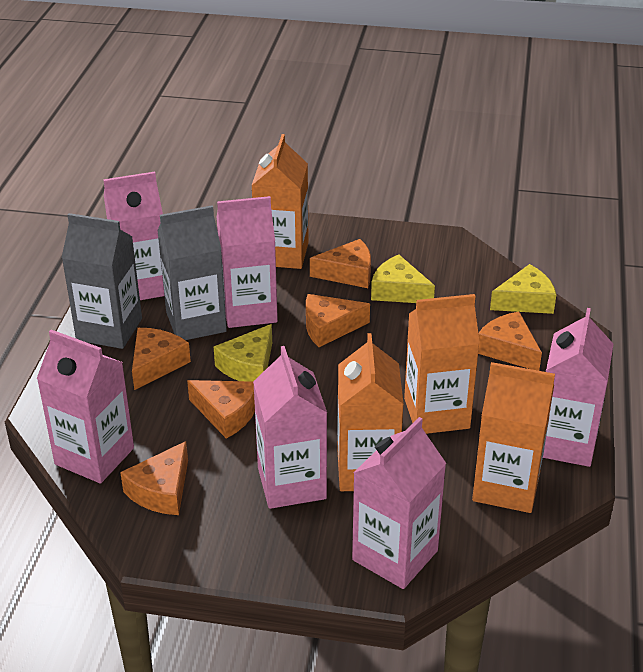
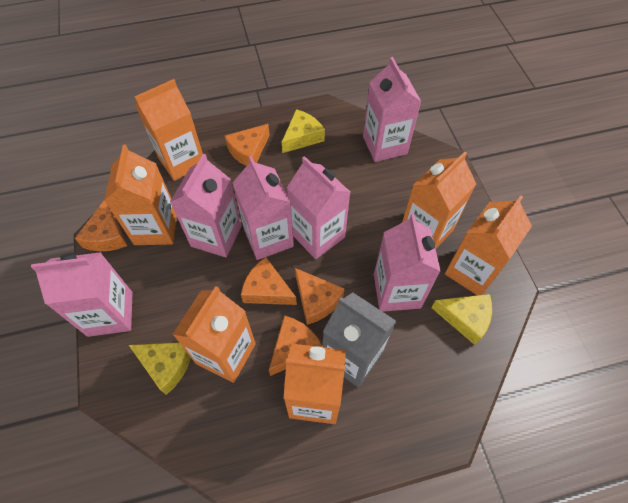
grey carton: 2 -> 1
orange carton: 4 -> 6
orange cheese: 6 -> 5

